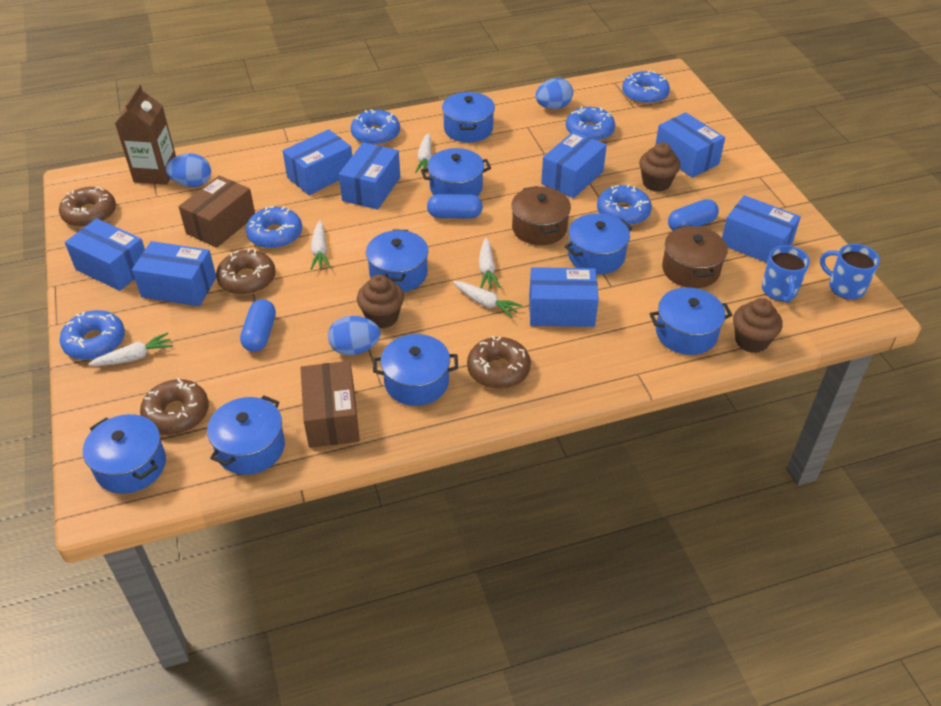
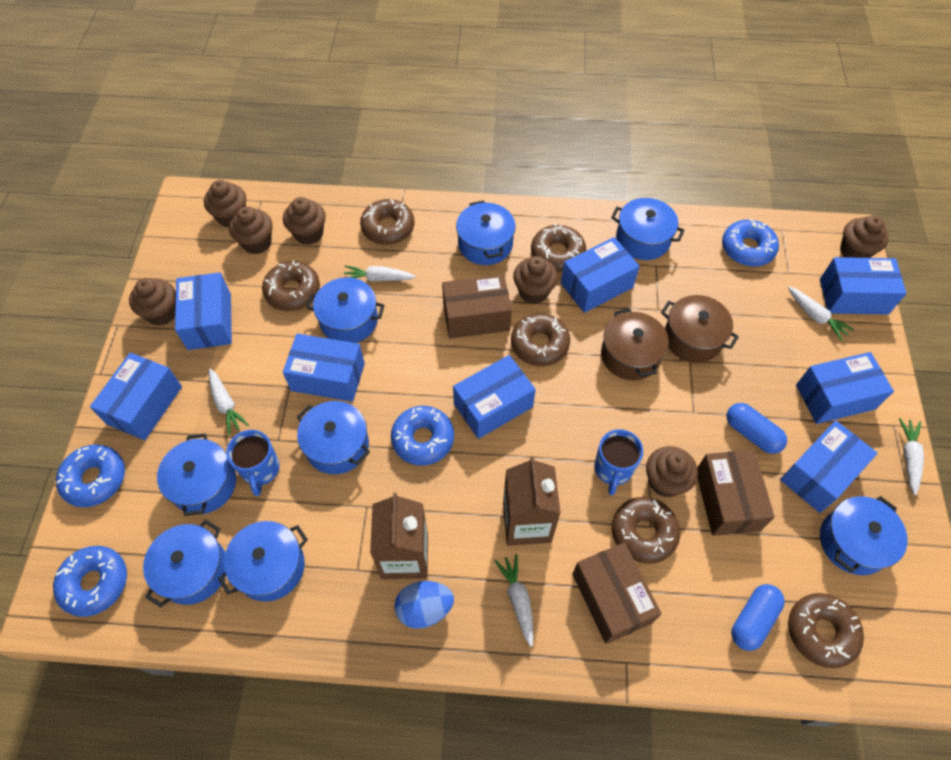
blue capsule: 3 -> 2
blue donut: 6 -> 4
blue egg: 3 -> 1
brown box: 2 -> 3
brown carton: 1 -> 2
brown cupcake: 3 -> 7
brown donut: 4 -> 6

